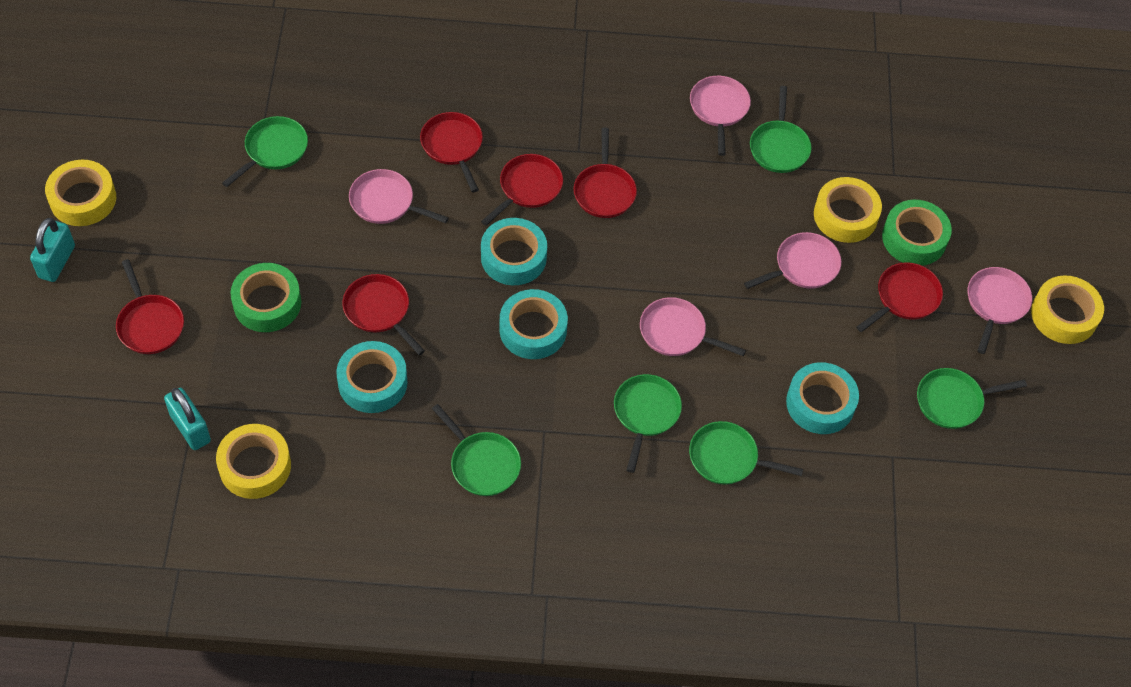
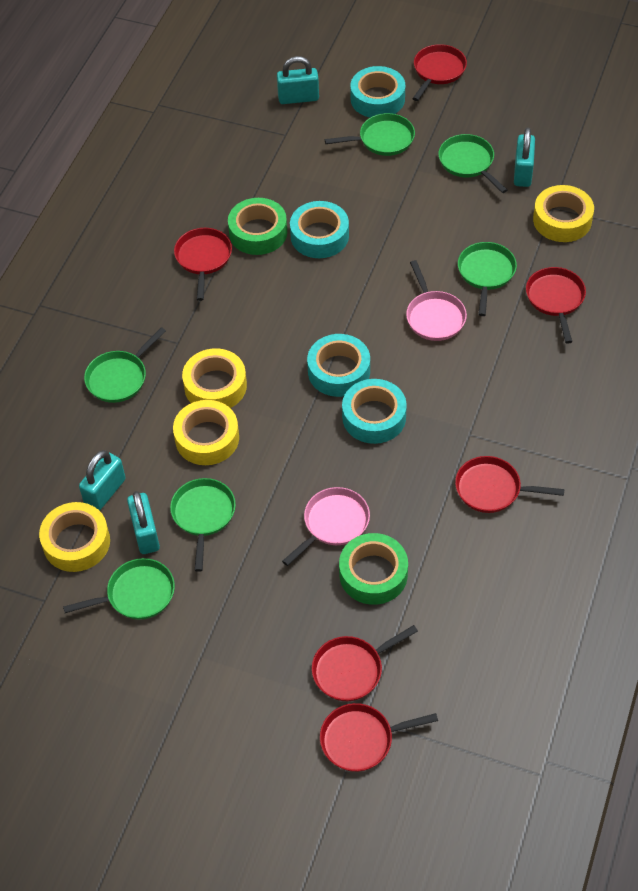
pink pan: 5 -> 2
turquoise padlock: 2 -> 4

